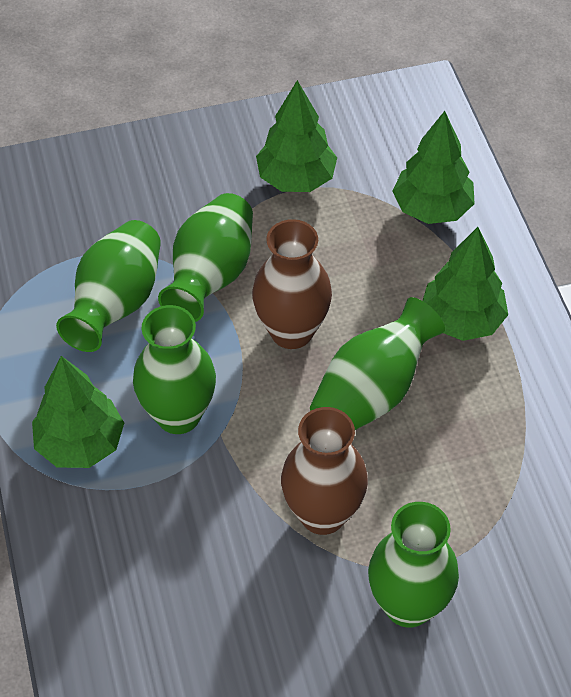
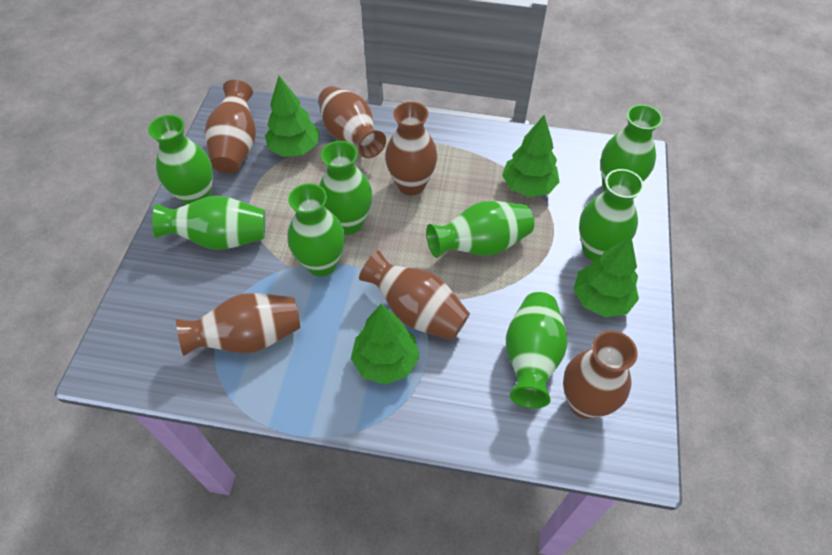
brown vase: 2 -> 6
green vase: 5 -> 8

